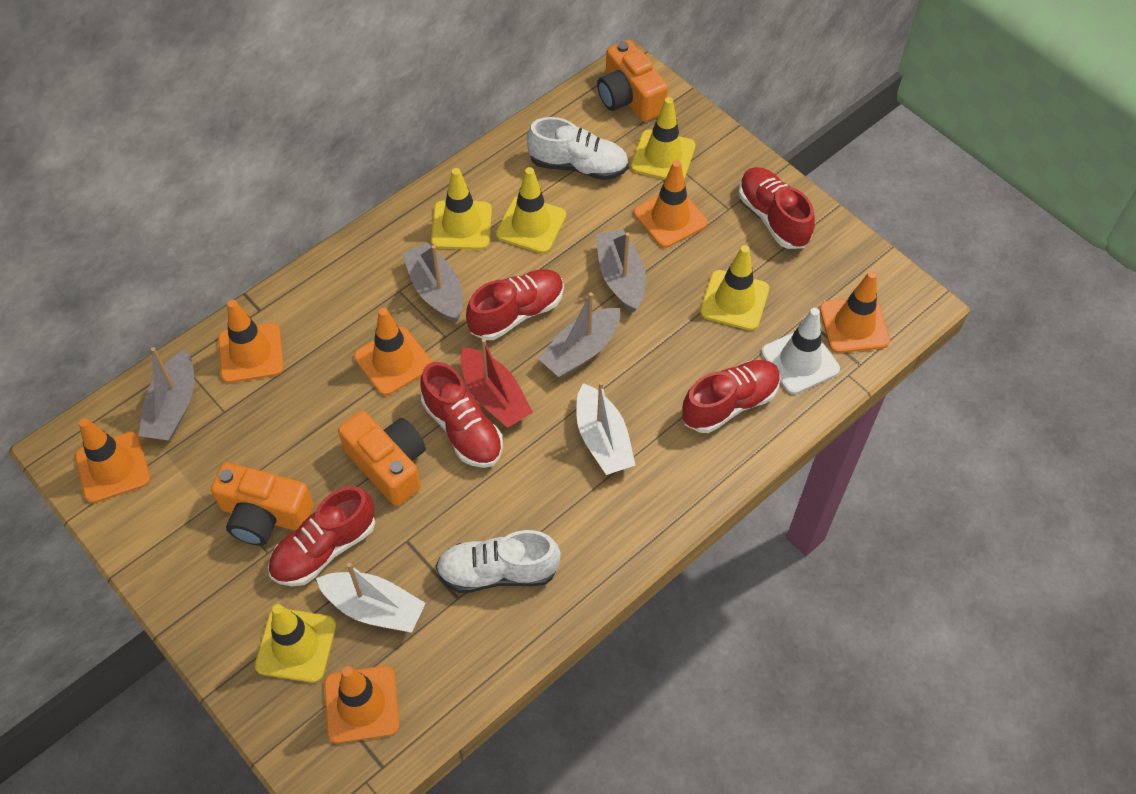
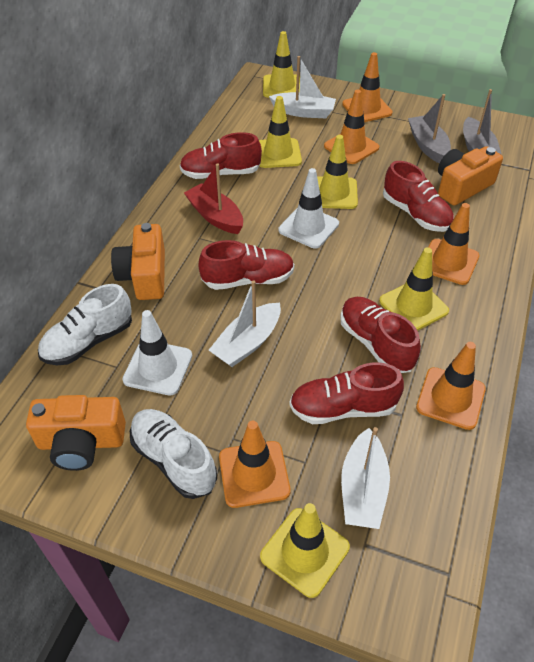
grey boat: 4 -> 2
orange traffic cone: 6 -> 5
white boat: 2 -> 3
white traffic cone: 1 -> 2

